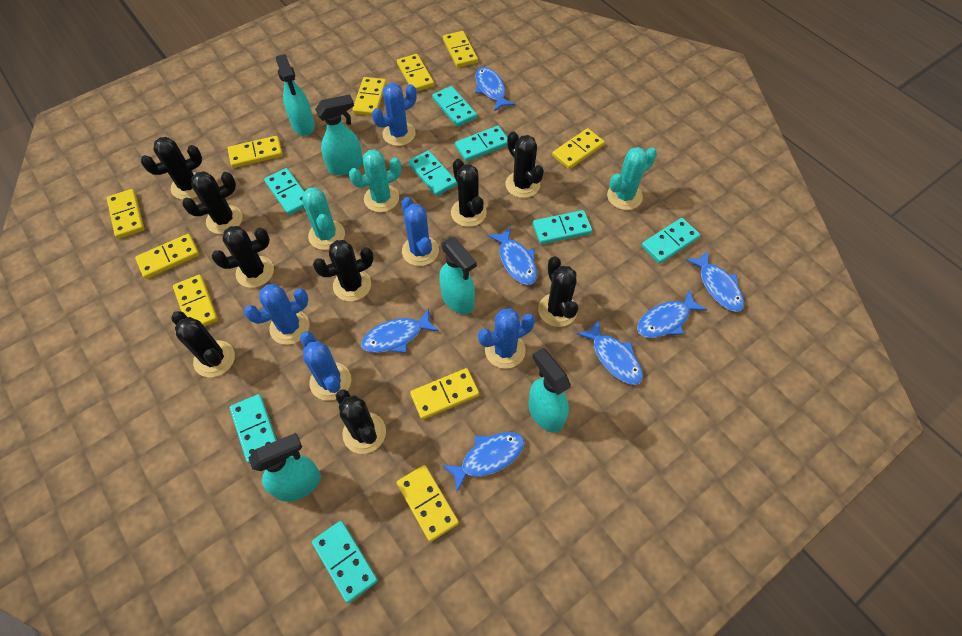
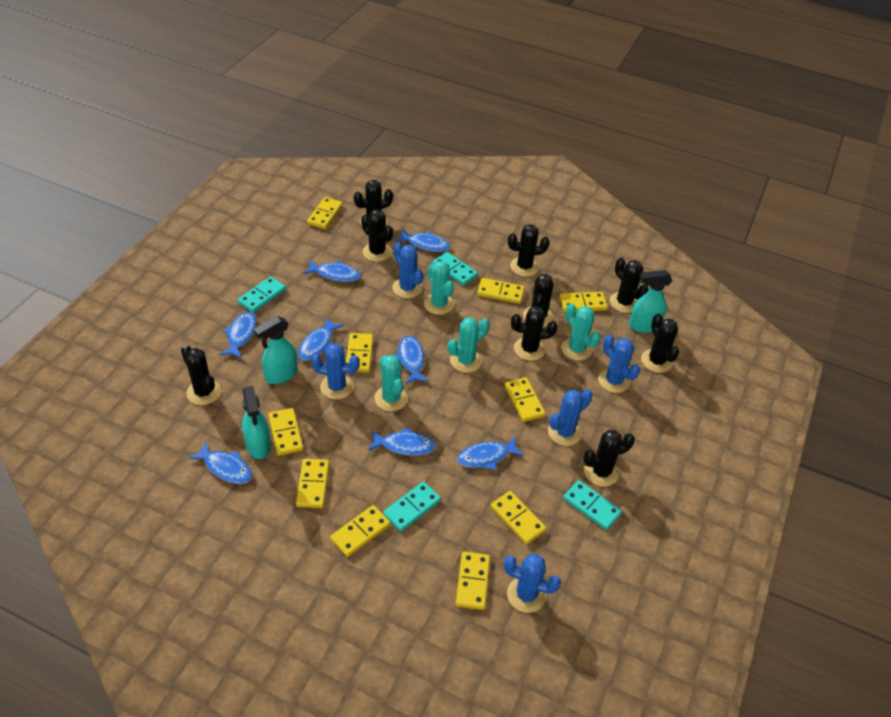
blue fish: 7 -> 8
turquoise cactus: 3 -> 4
turquoise domino: 8 -> 4
turquoise spray bottle: 5 -> 3

